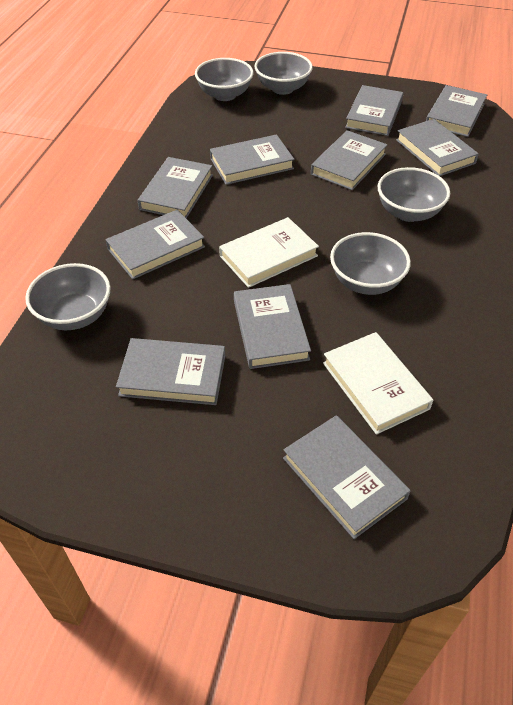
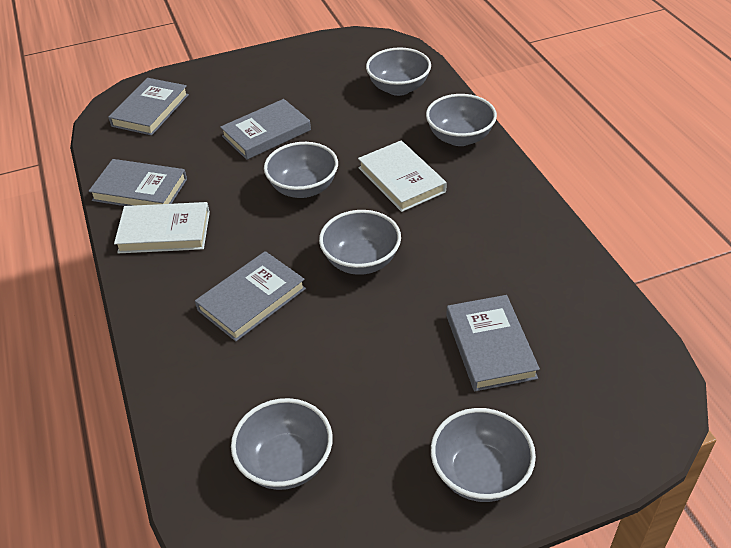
grey book: 10 -> 5
grey bowl: 5 -> 6

